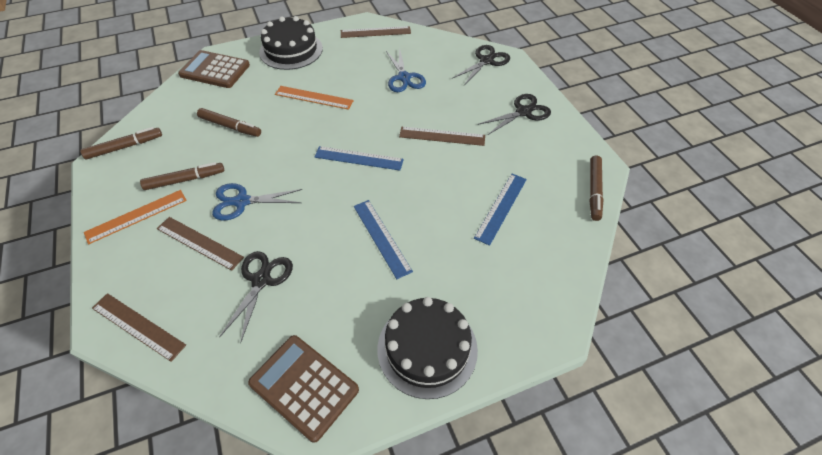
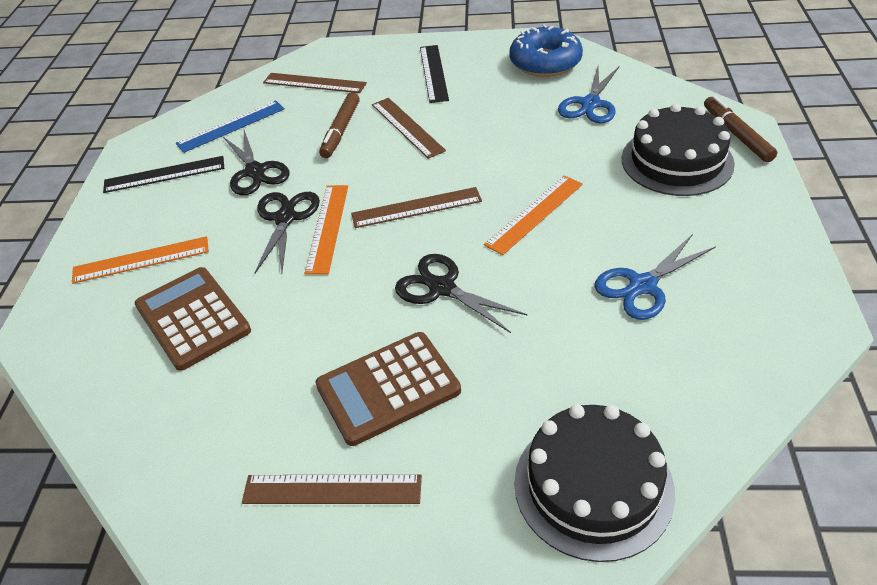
black ruler: 0 -> 2
blue donut: 0 -> 1
blue ruler: 3 -> 1
brown marker: 4 -> 2
orange ruler: 2 -> 3

